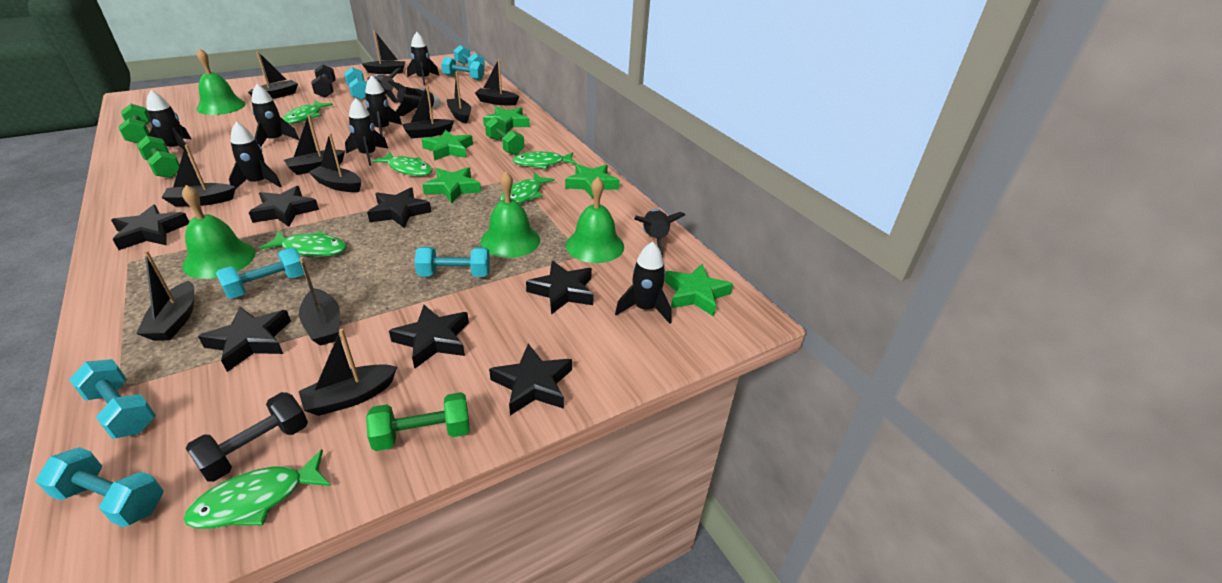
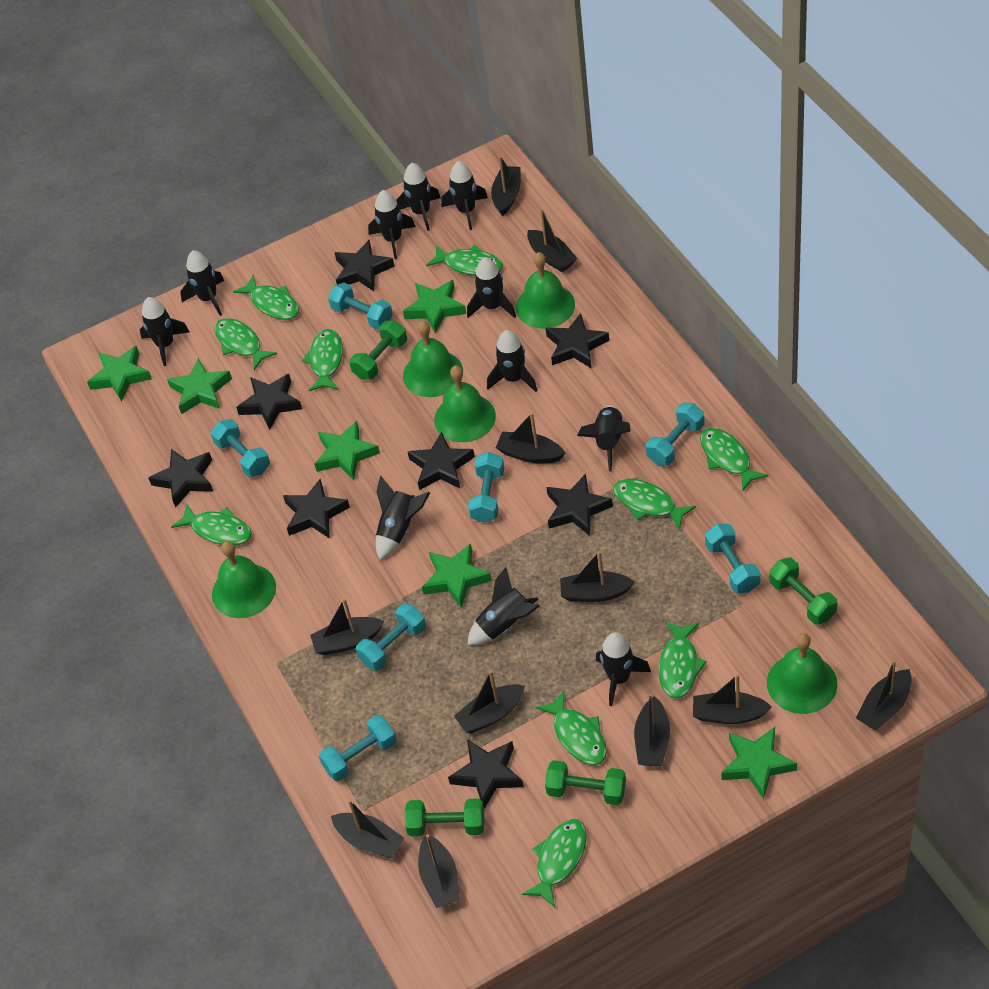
black dumbbell: 2 -> 0
black rocket: 10 -> 11
black star: 7 -> 8
green bell: 4 -> 5
green fish: 6 -> 10
green star: 5 -> 6

